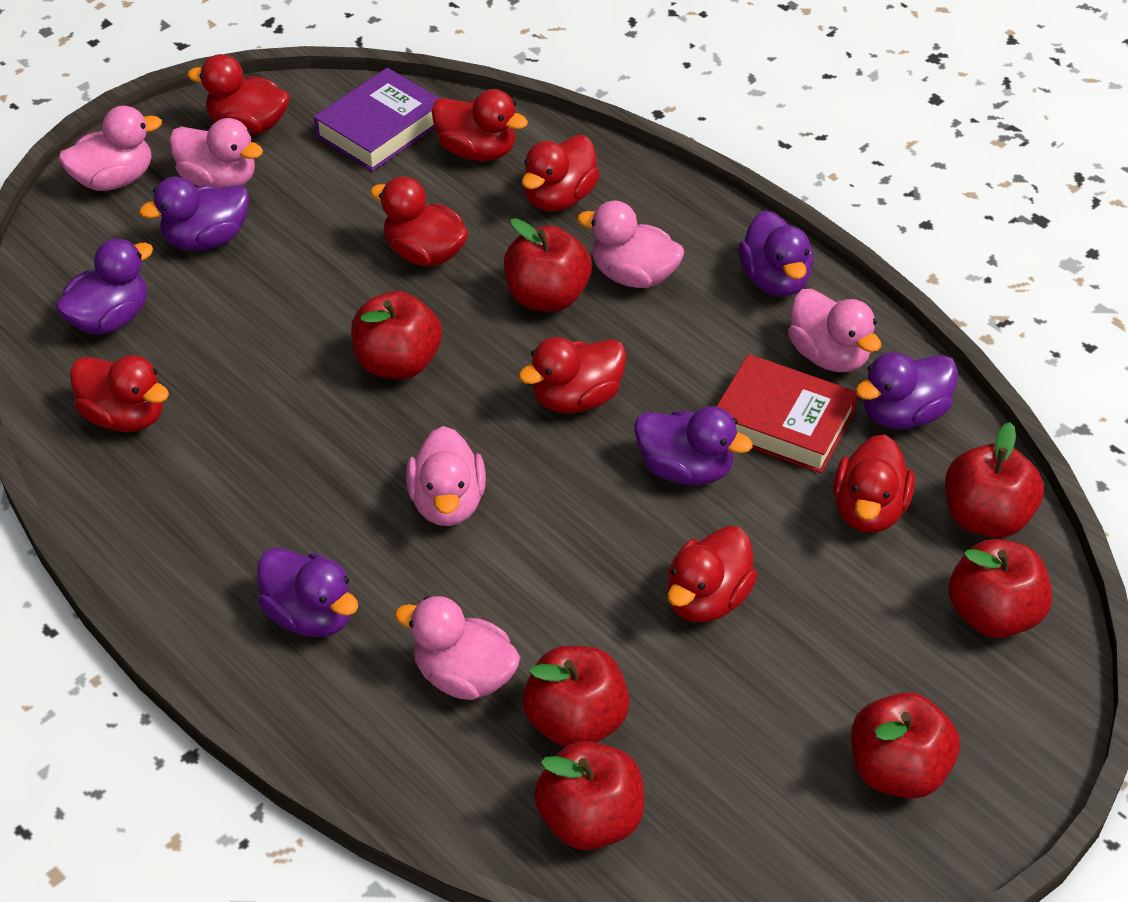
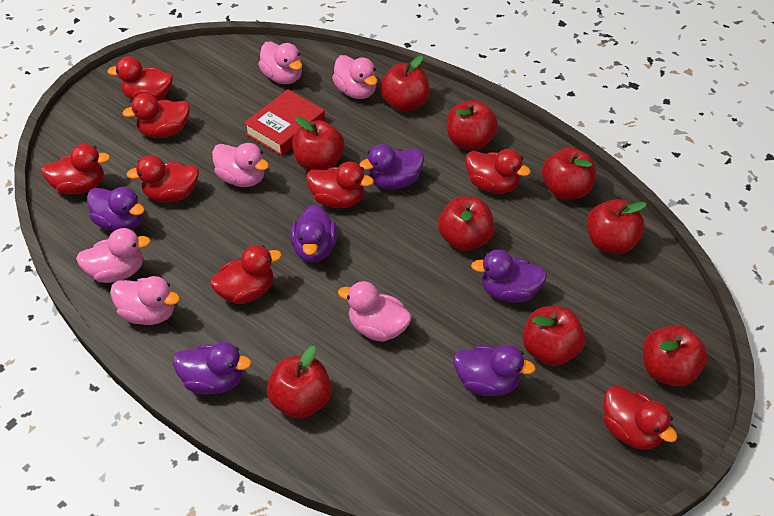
purple book: 1 -> 0
red apple: 7 -> 9

